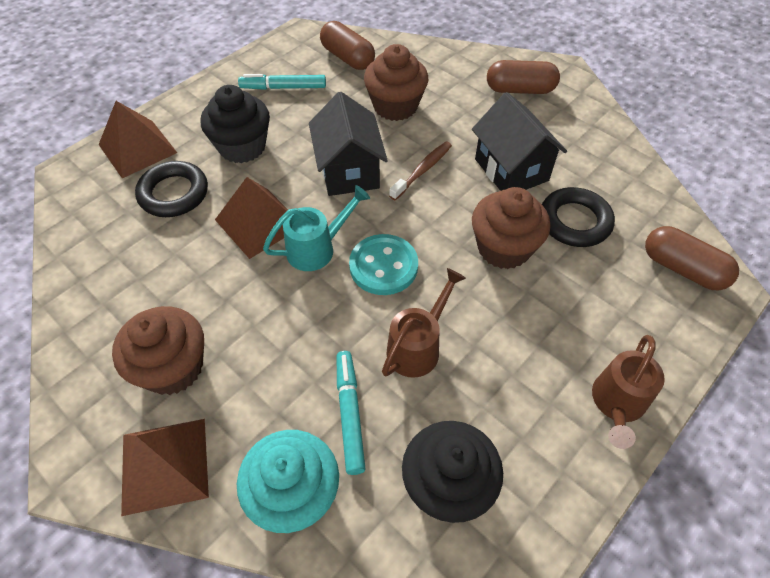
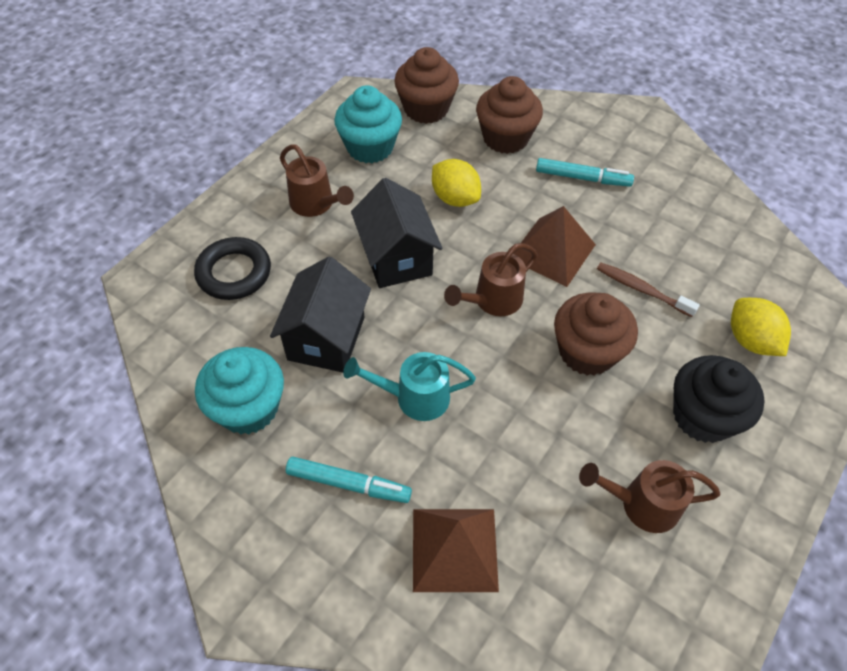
black cupcake: 2 -> 1
black ring: 2 -> 1
brown capsule: 3 -> 0
brown pyramid: 3 -> 2
brown watering can: 2 -> 3
turquoise button: 1 -> 0
turquoise cupcake: 1 -> 2
yellow lemon: 0 -> 2

